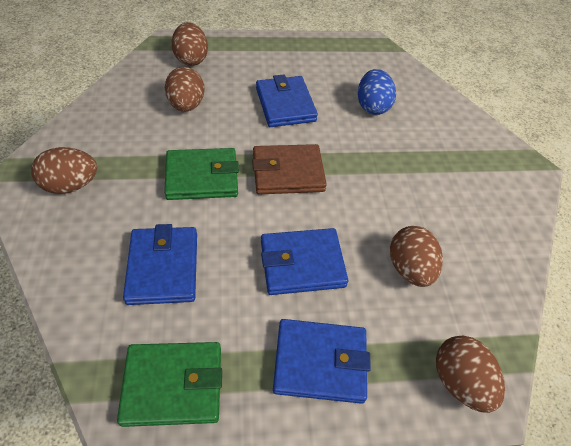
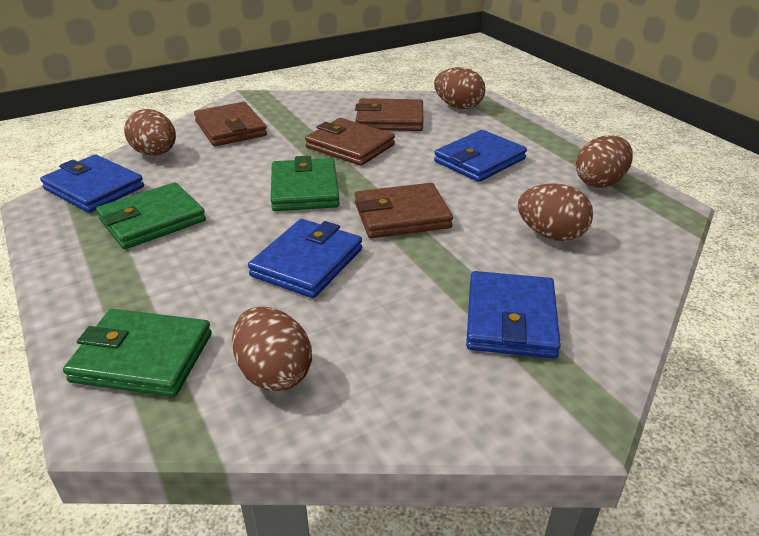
blue egg: 1 -> 0
brown wallet: 1 -> 4
green wallet: 2 -> 3

